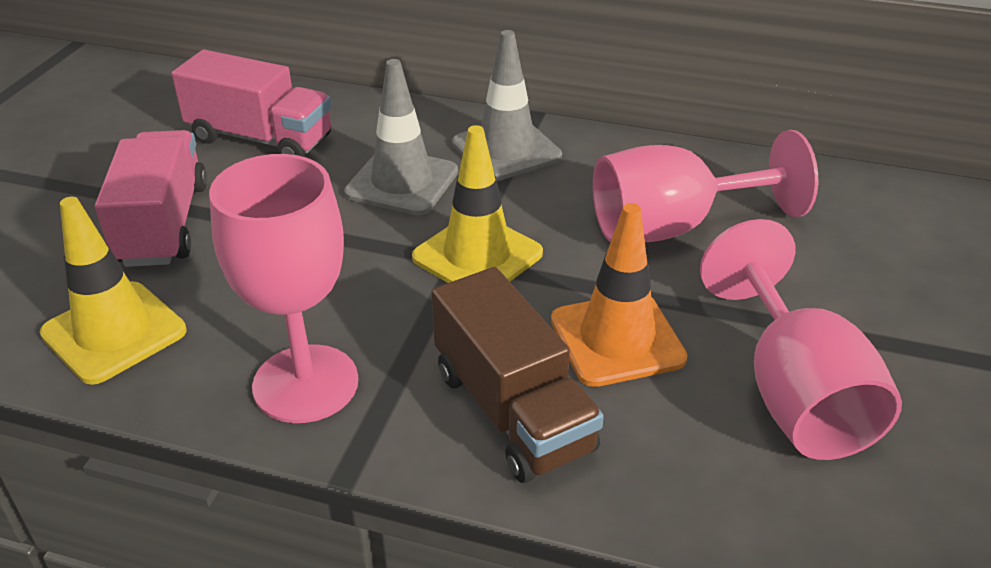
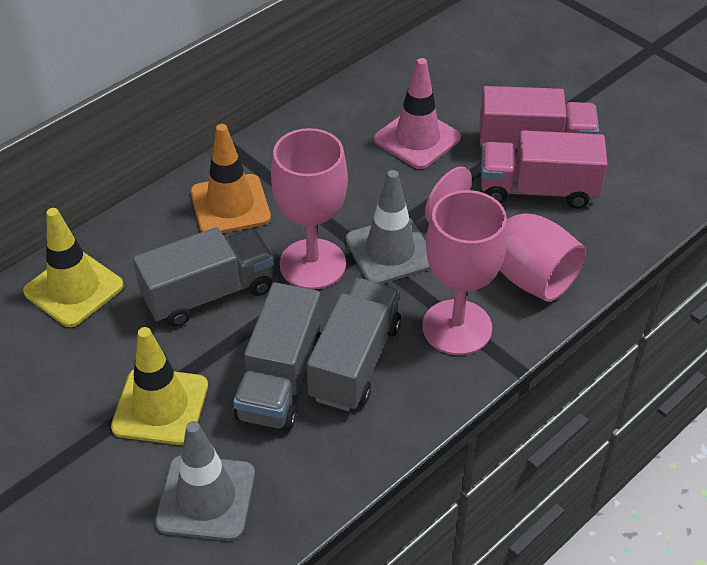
brown truck: 1 -> 0
grey truck: 0 -> 3
pink traffic cone: 0 -> 1

